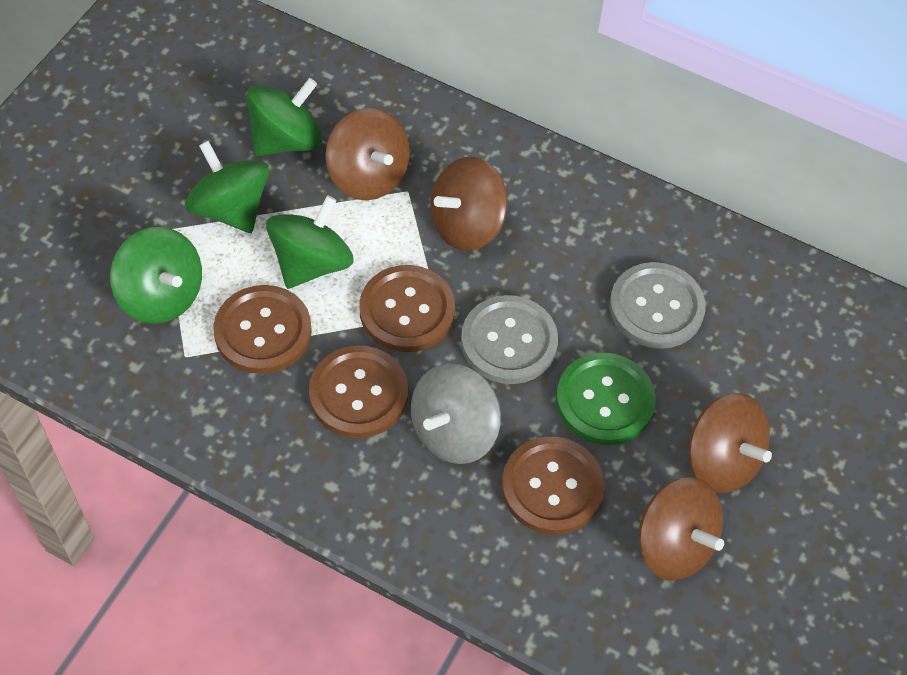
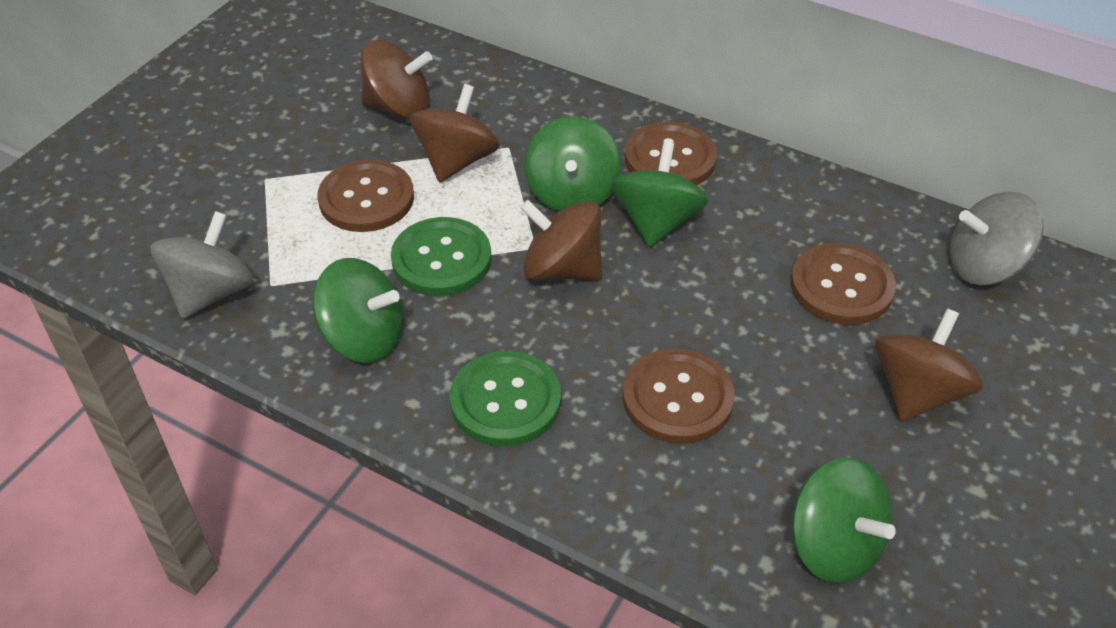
green button: 1 -> 2
grey button: 2 -> 0
grey spinning top: 1 -> 2

